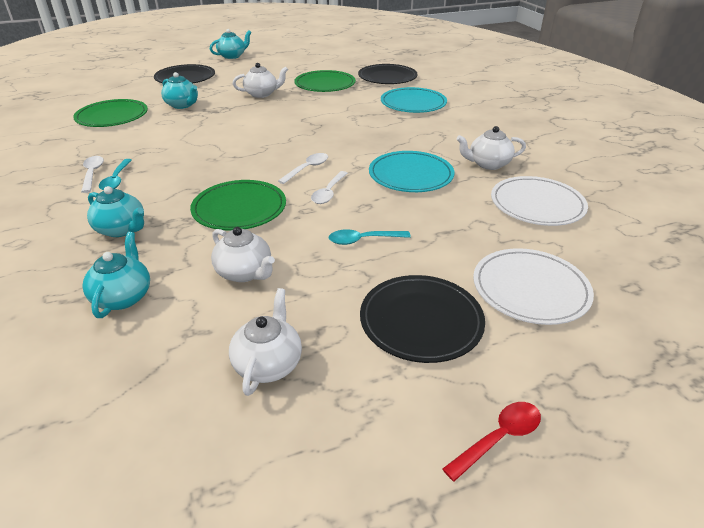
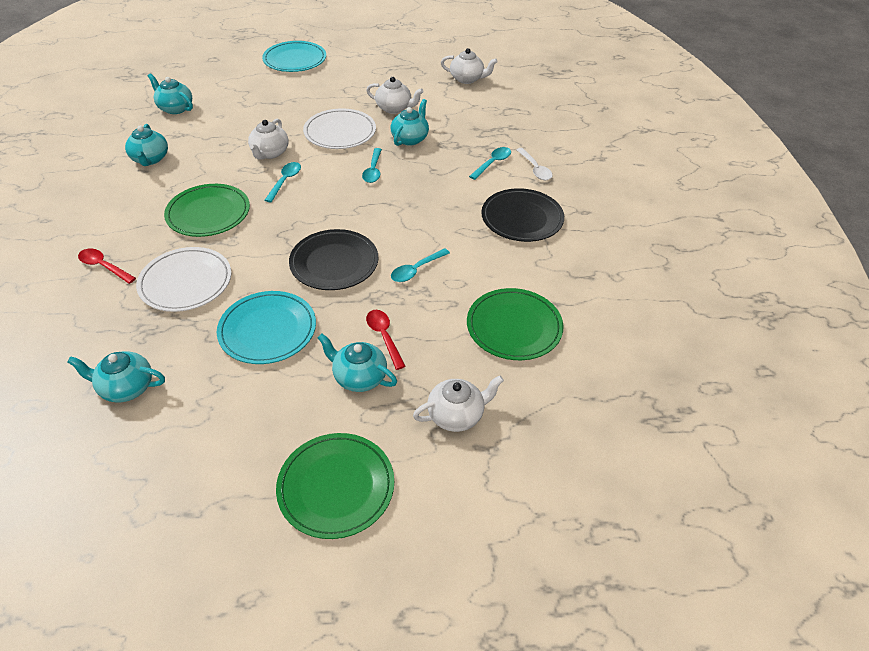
black plate: 3 -> 2
red spoon: 1 -> 2
turquoise spoon: 2 -> 4
turquoise teapot: 4 -> 5
white spoon: 3 -> 1

